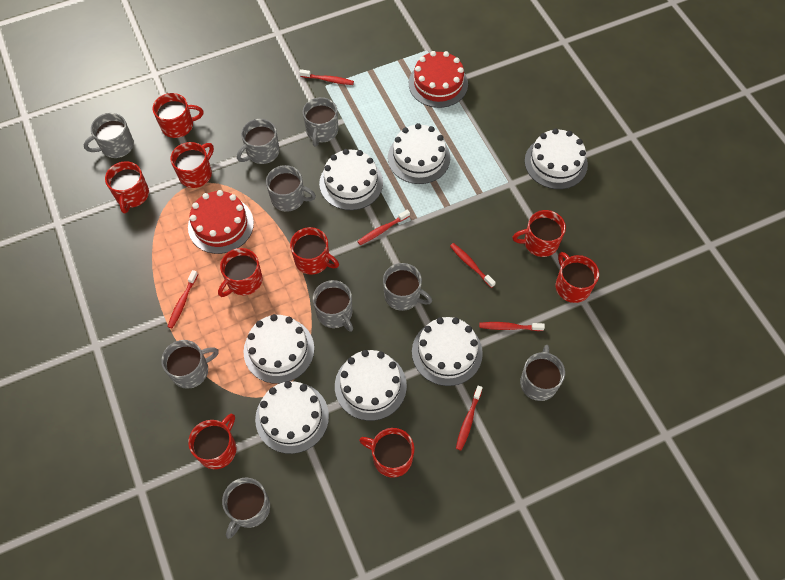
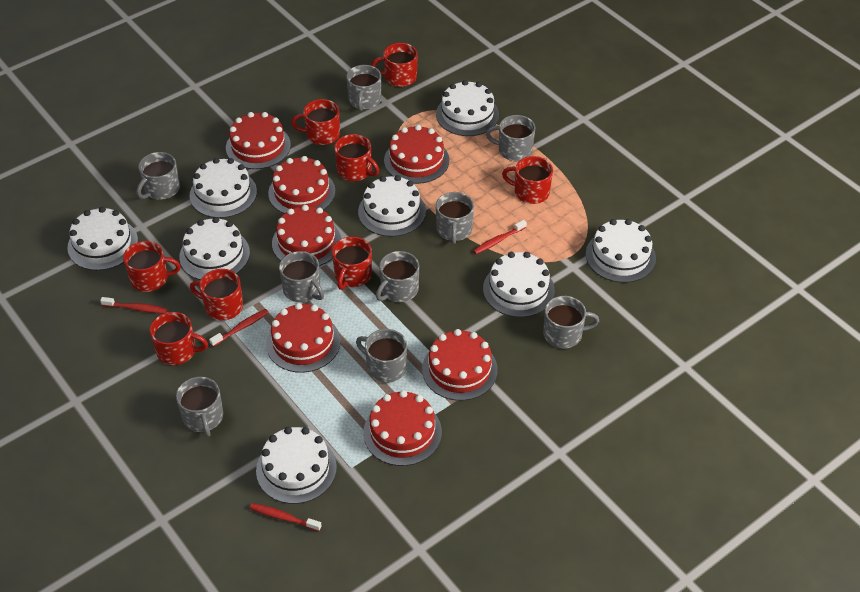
red cake: 2 -> 7
red mug: 9 -> 8
red toothbrush: 6 -> 4
white cake: 7 -> 8

